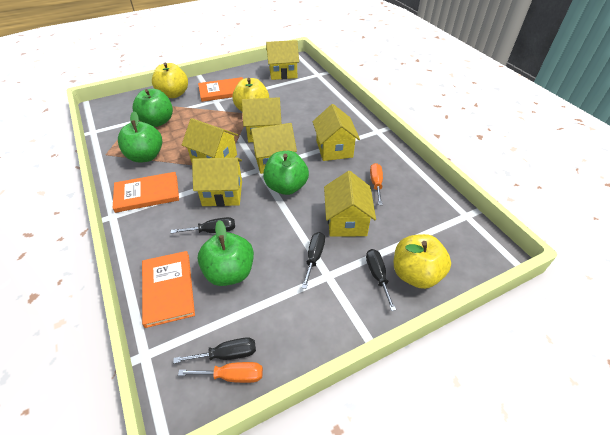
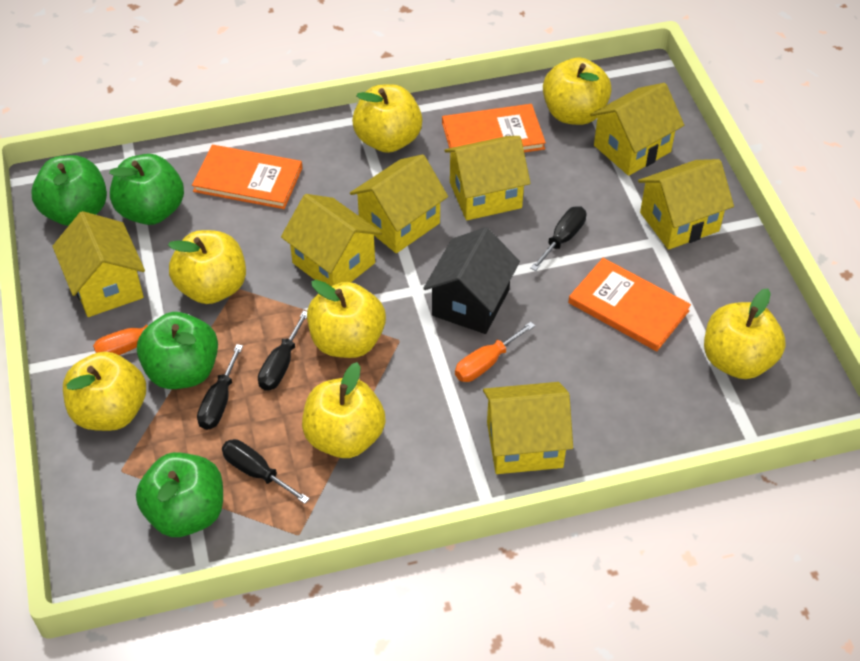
black house: 0 -> 1
yellow apple: 3 -> 7

